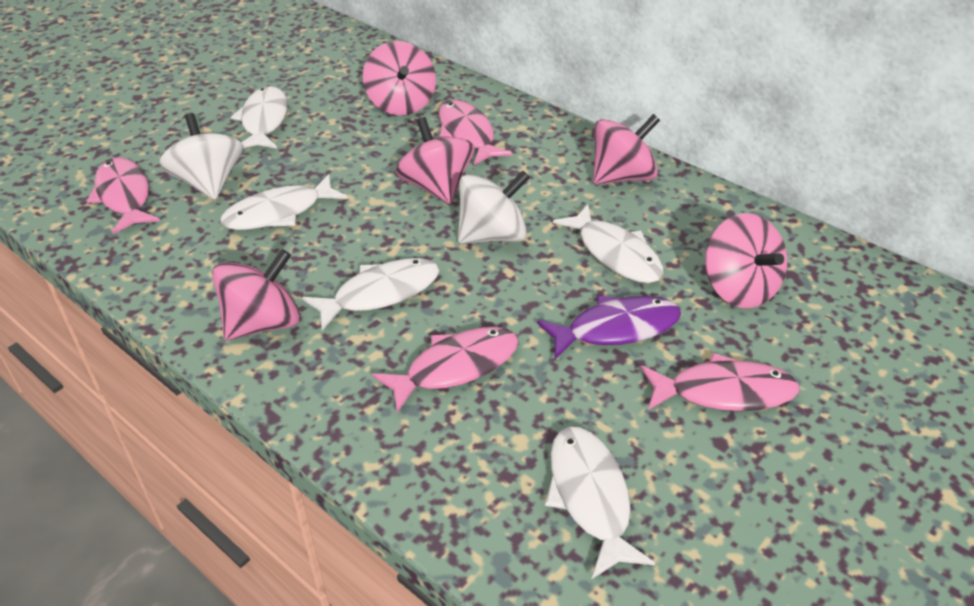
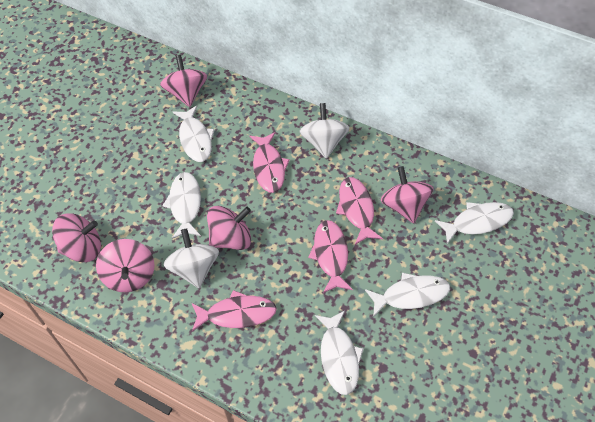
purple fish: 1 -> 0

